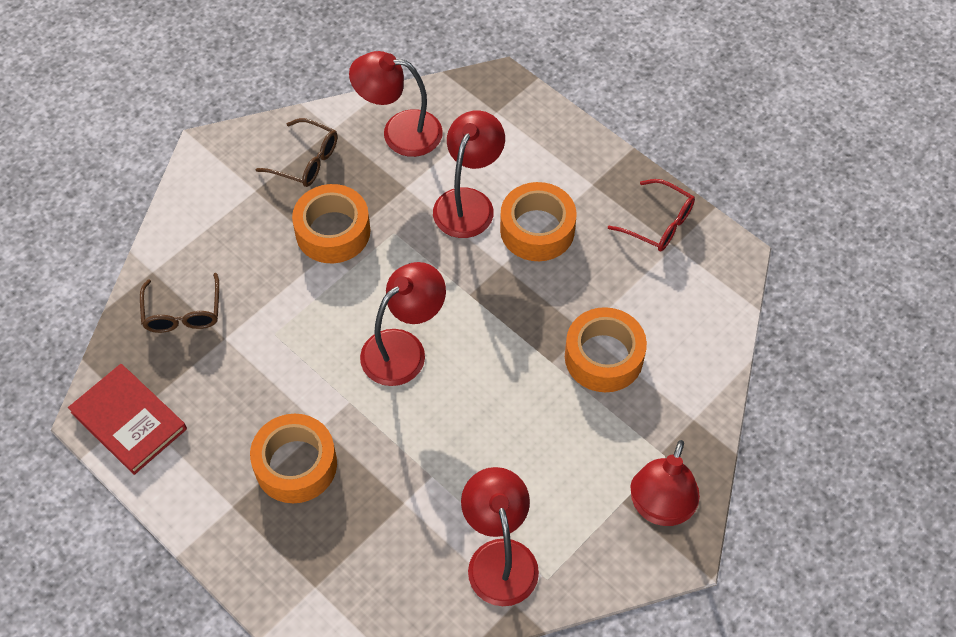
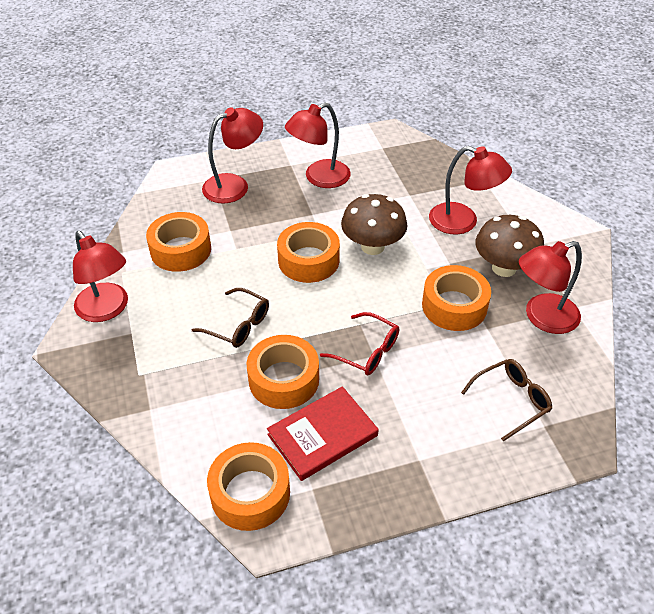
brown mushroom: 0 -> 2
orange tape: 4 -> 5

